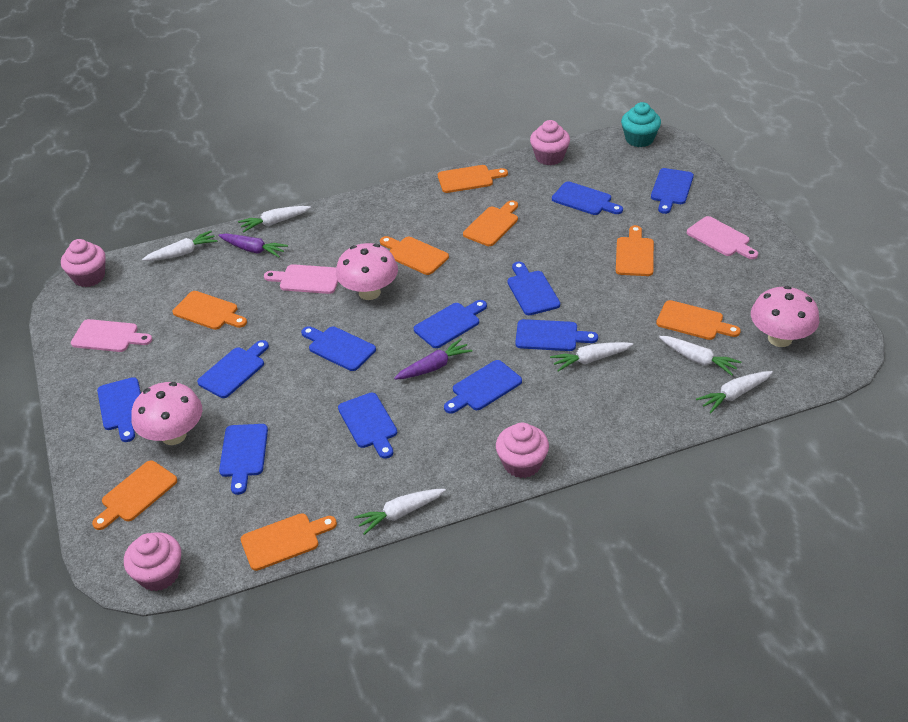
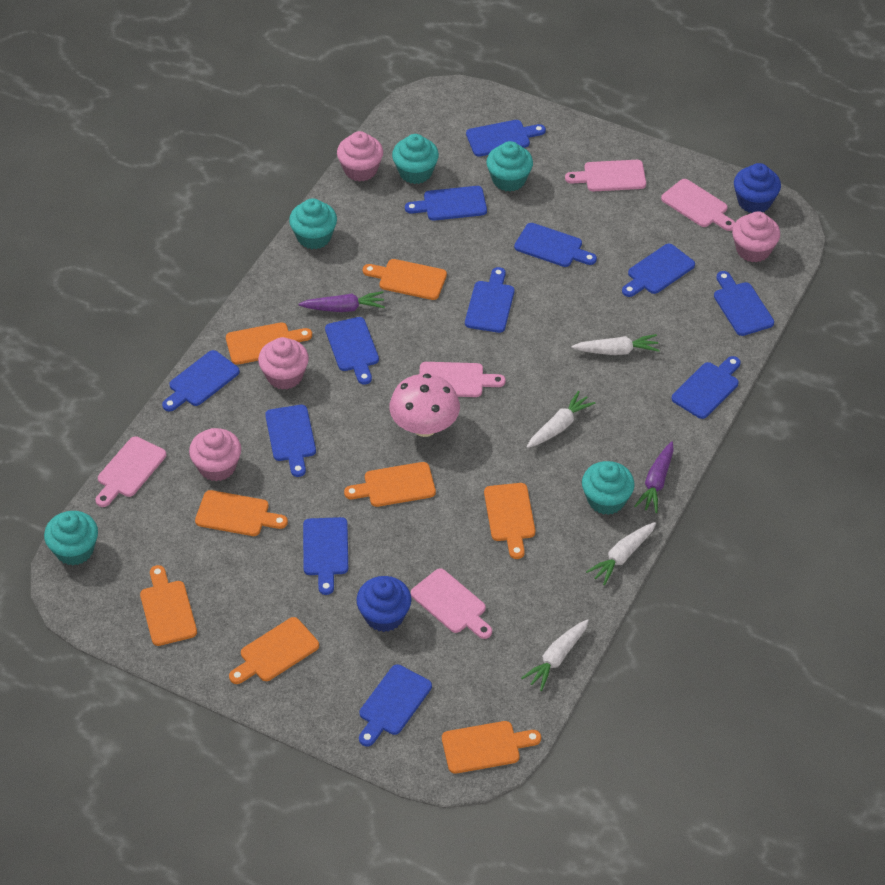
blue cupcake: 0 -> 2
blue cutting board: 11 -> 12
pink cutting board: 3 -> 5
pink mushroom: 3 -> 1
turquoise cupcake: 1 -> 5
white carrot: 6 -> 4

